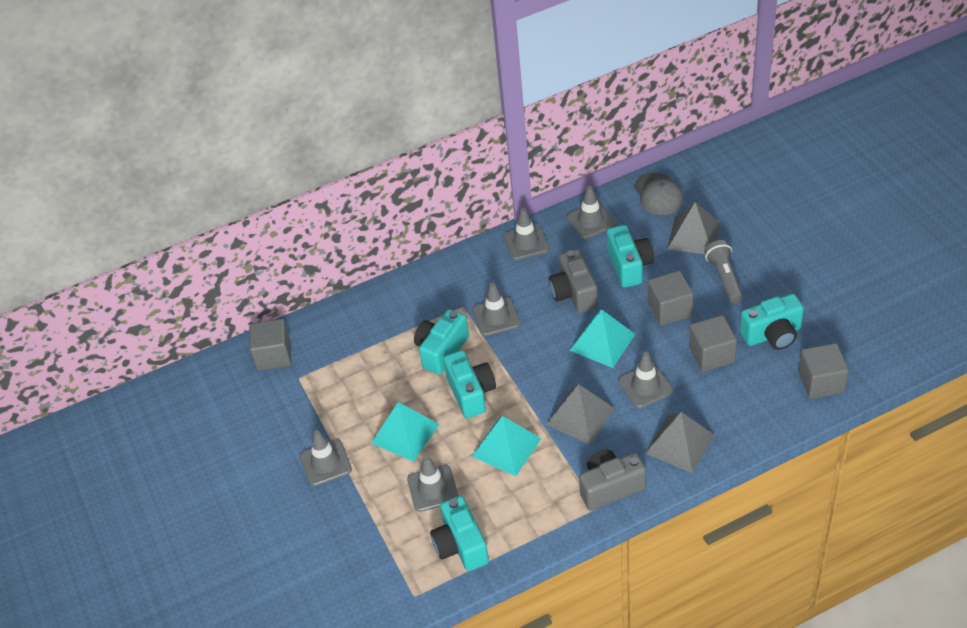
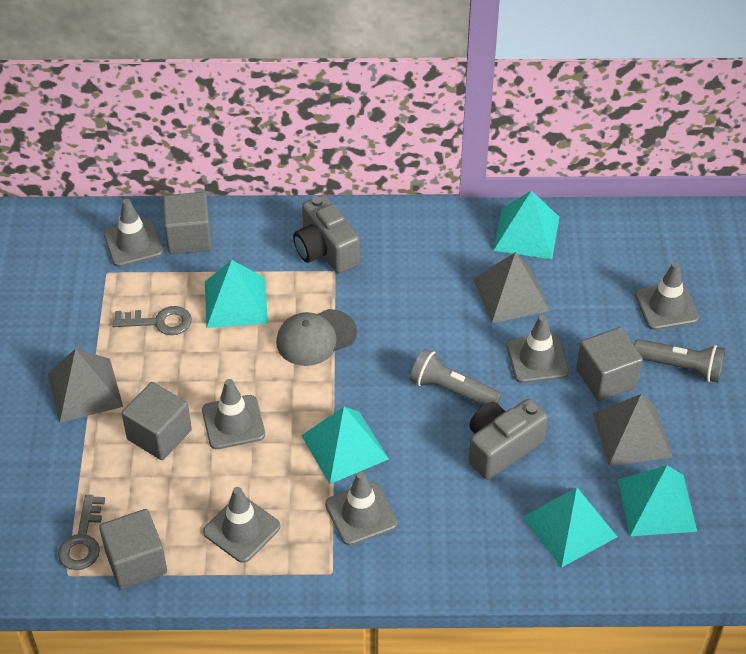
grey flashlight: 1 -> 2
grey key: 0 -> 2
turquoise camera: 5 -> 0
turquoise pyramid: 3 -> 5

